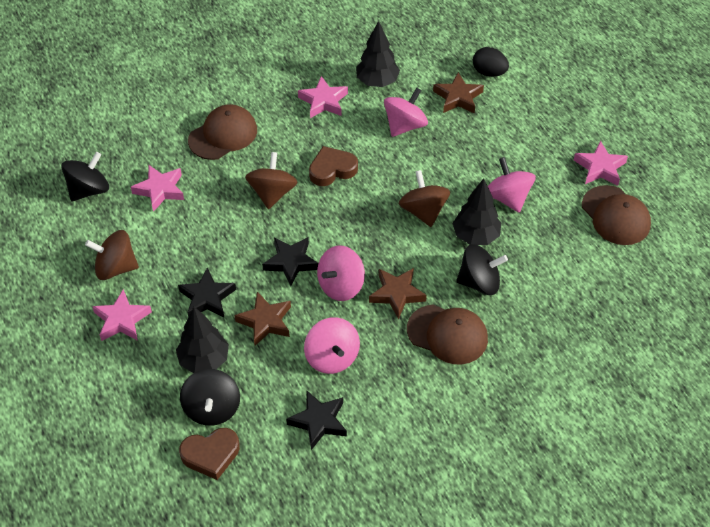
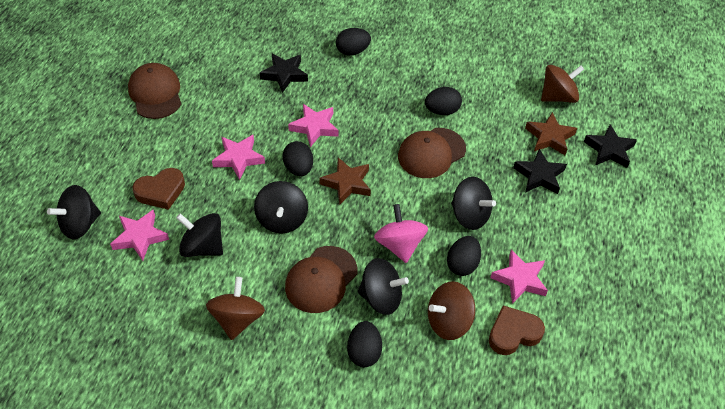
black egg: 1 -> 5
black spinning top: 3 -> 5
black tree: 3 -> 0
brown star: 3 -> 2
pink spinning top: 4 -> 1

